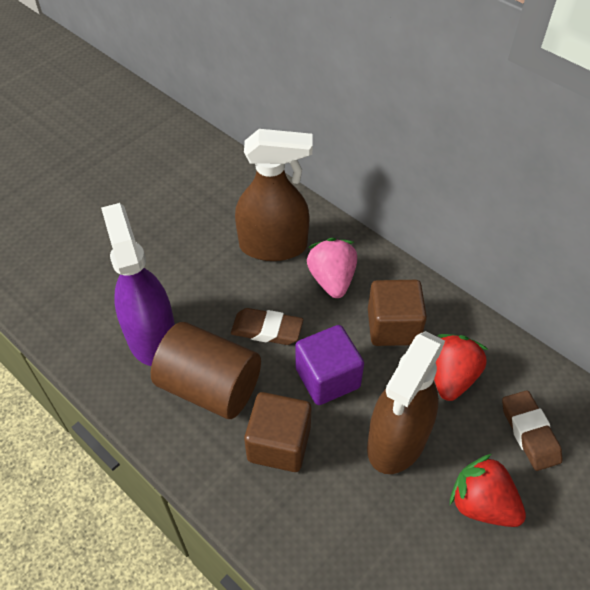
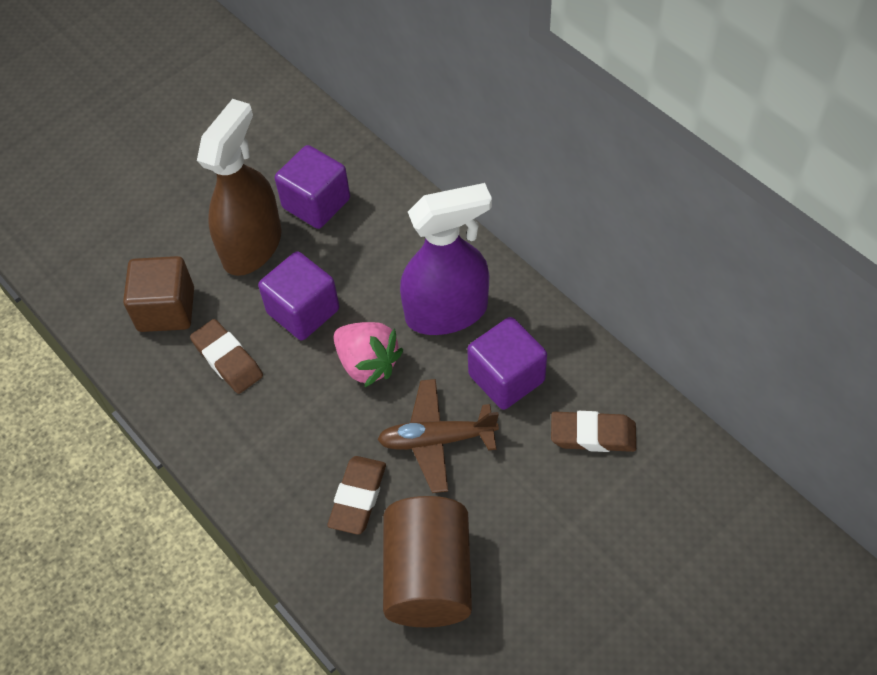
brown cube: 2 -> 1
brown eraser: 2 -> 3
brown plane: 0 -> 1
brown spray bottle: 2 -> 1
purple cube: 1 -> 3
red strawberry: 2 -> 0

